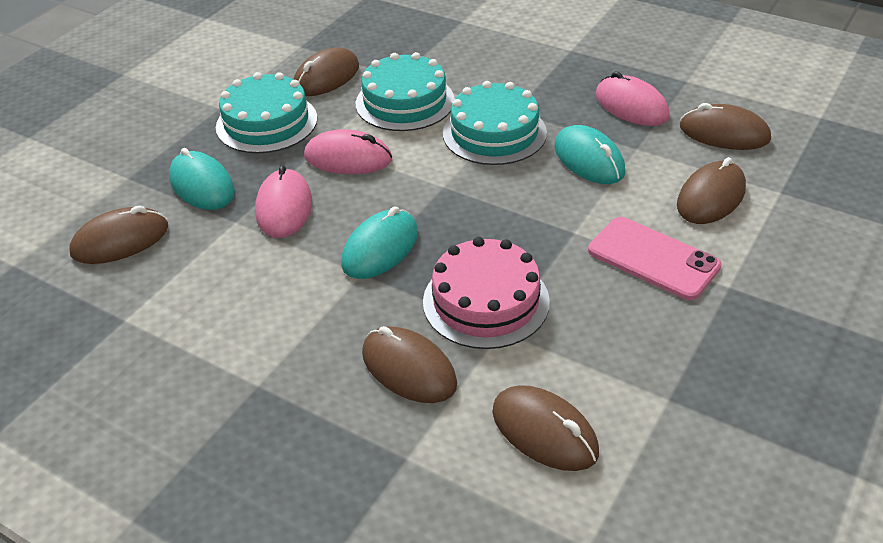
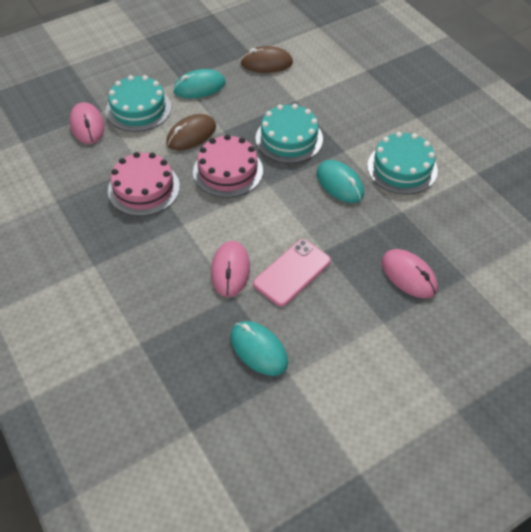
brown mouse: 6 -> 2
pink cake: 1 -> 2

